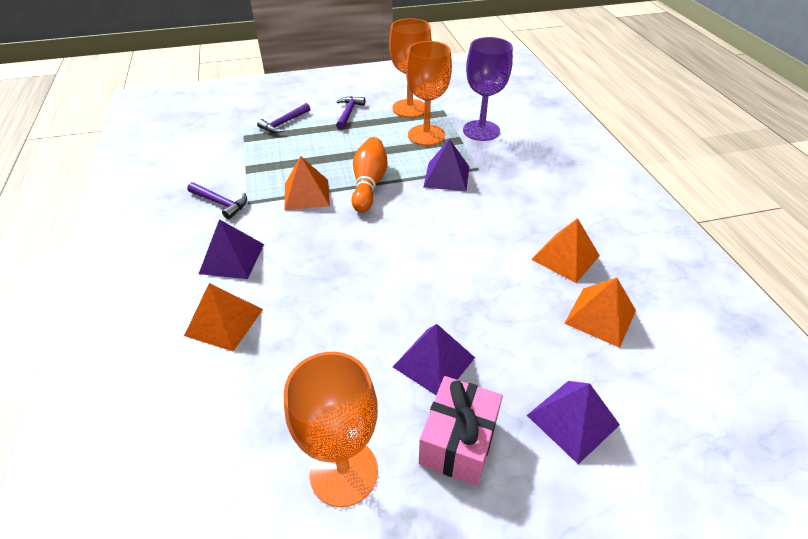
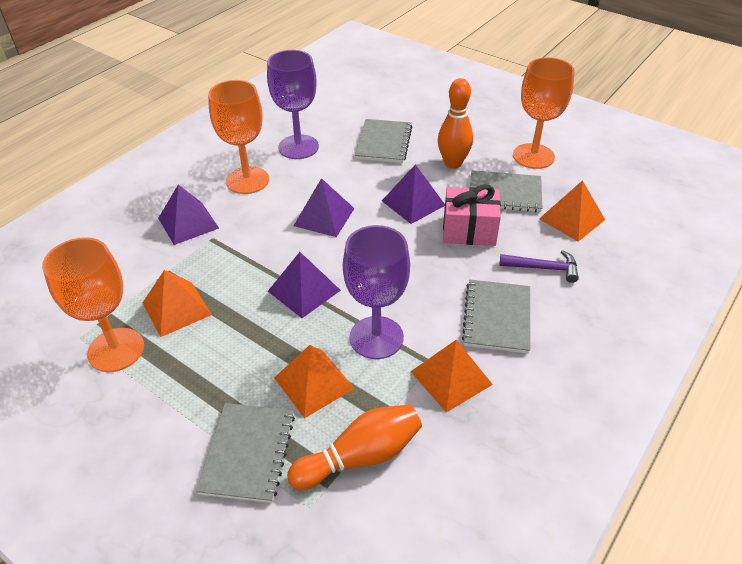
grey notebook: 0 -> 4
orange bowling pin: 1 -> 2
purple goblet: 1 -> 2
purple hammer: 3 -> 1

